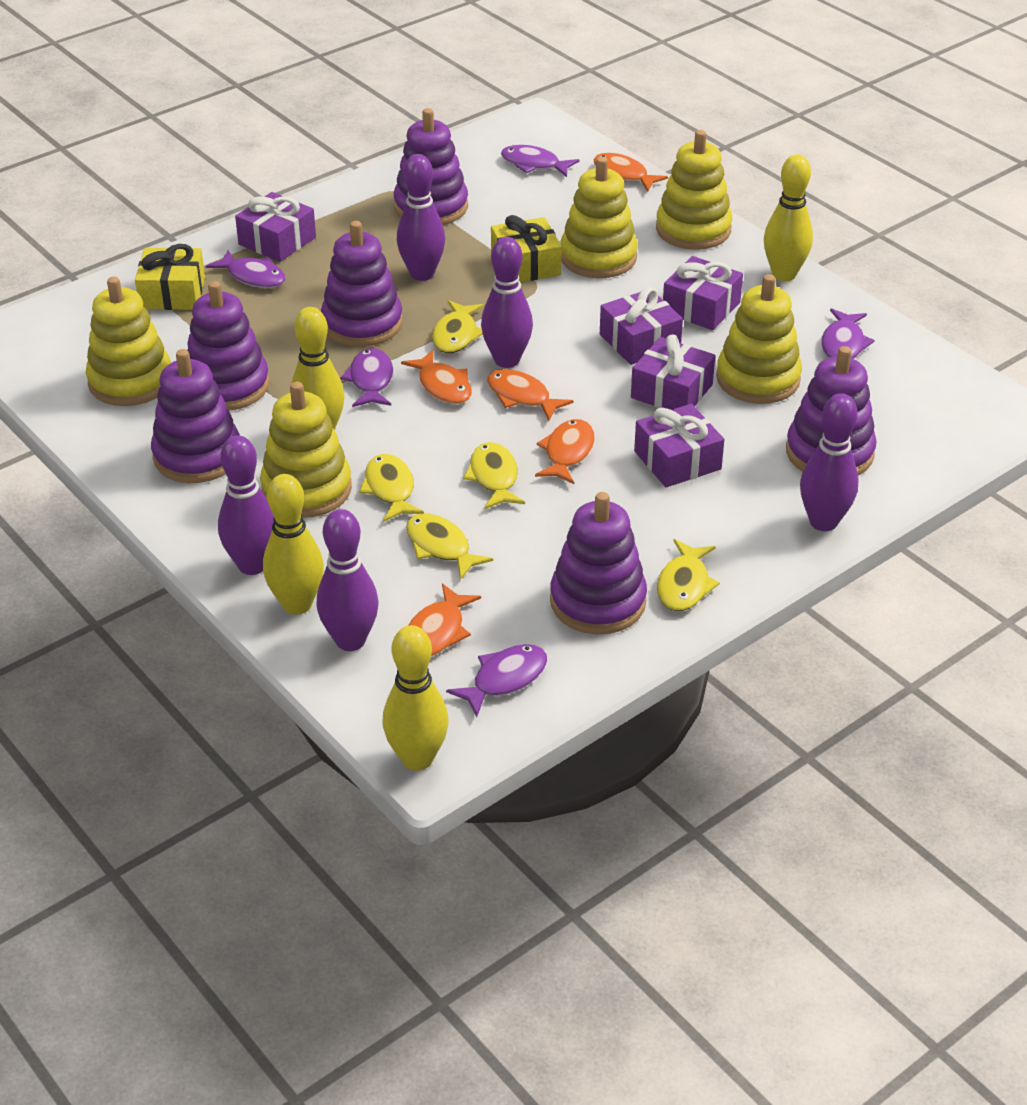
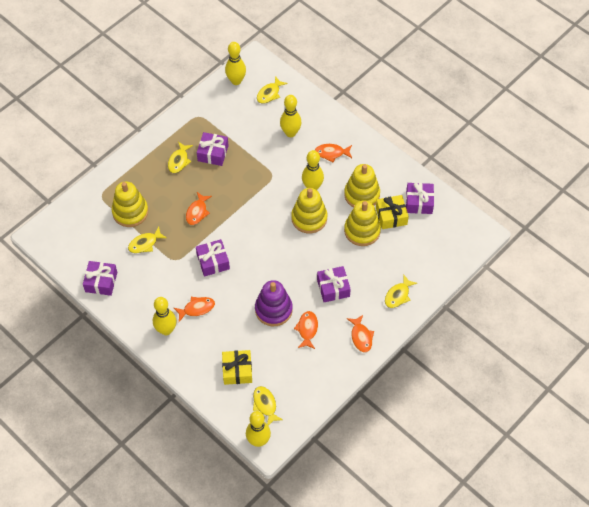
purple bowling pin: 5 -> 0
purple fish: 5 -> 0
purple stacking toy: 6 -> 1
yellow bowling pin: 4 -> 5
yellow stacking toy: 5 -> 4

